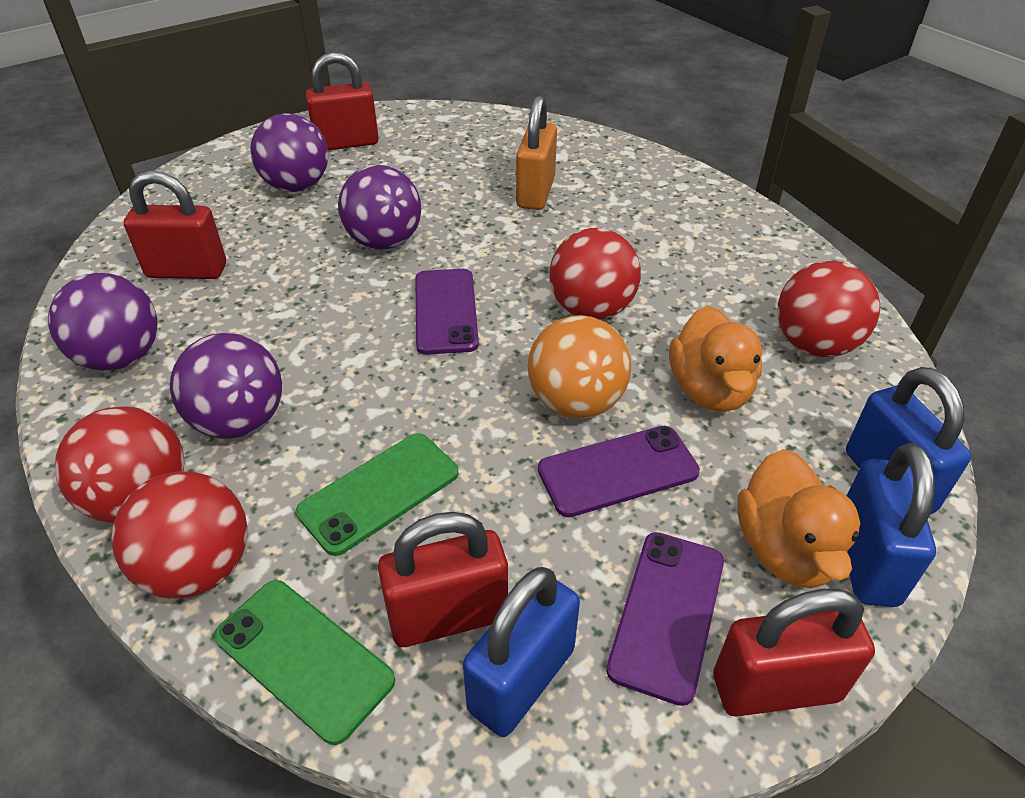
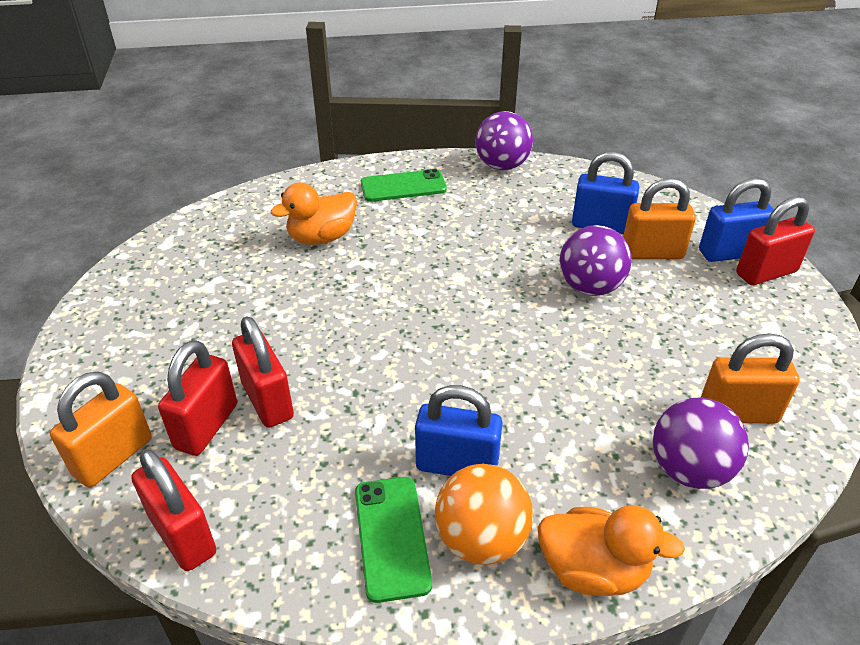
orange padlock: 1 -> 3
purple ball: 4 -> 3
purple phone: 3 -> 0
red ball: 4 -> 0

